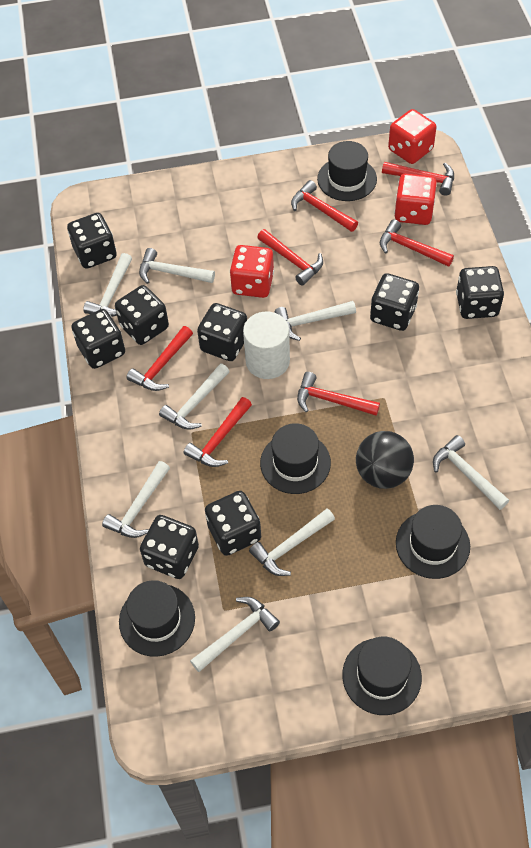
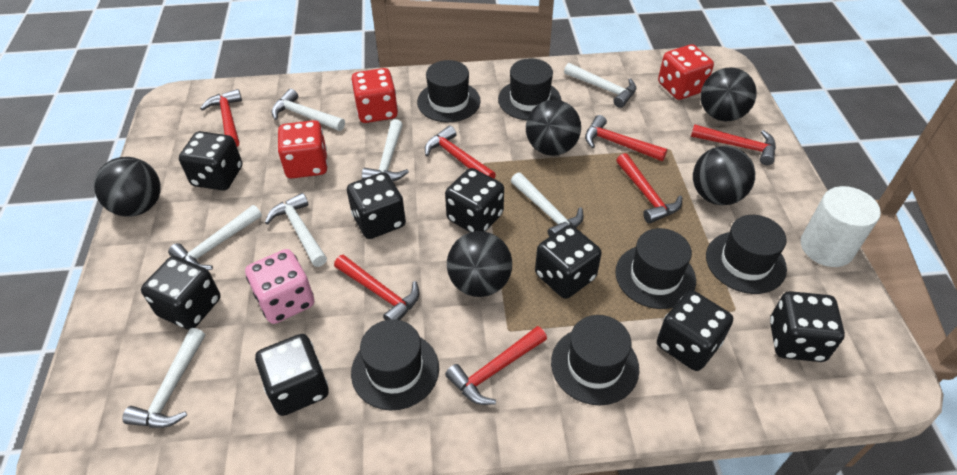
black ball: 1 -> 5
black hat: 5 -> 6
pink dice: 0 -> 1
white hammer: 8 -> 7

